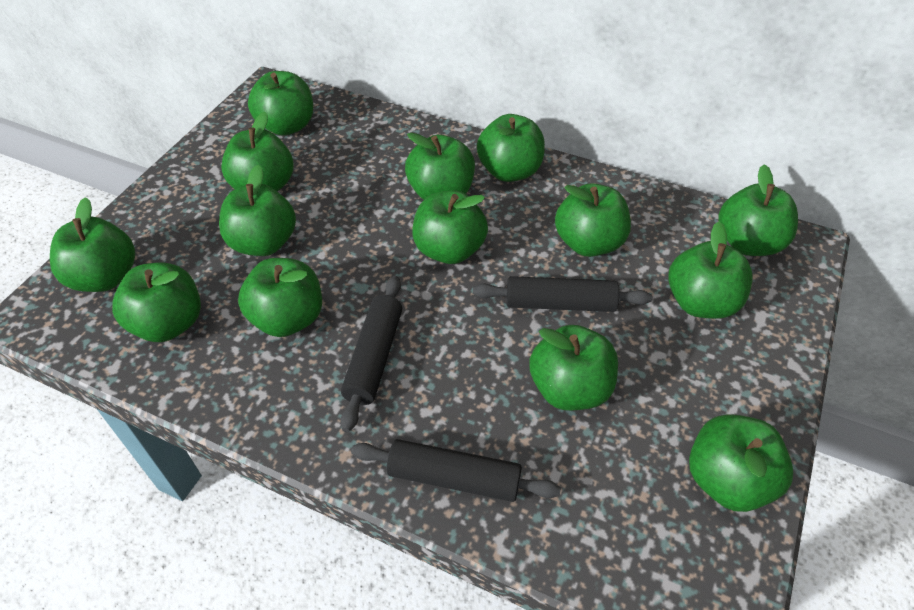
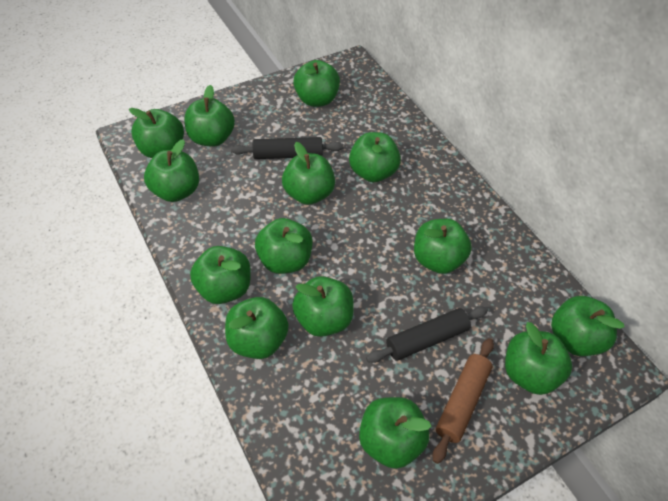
black rolling pin: 3 -> 2
brown rolling pin: 0 -> 1

